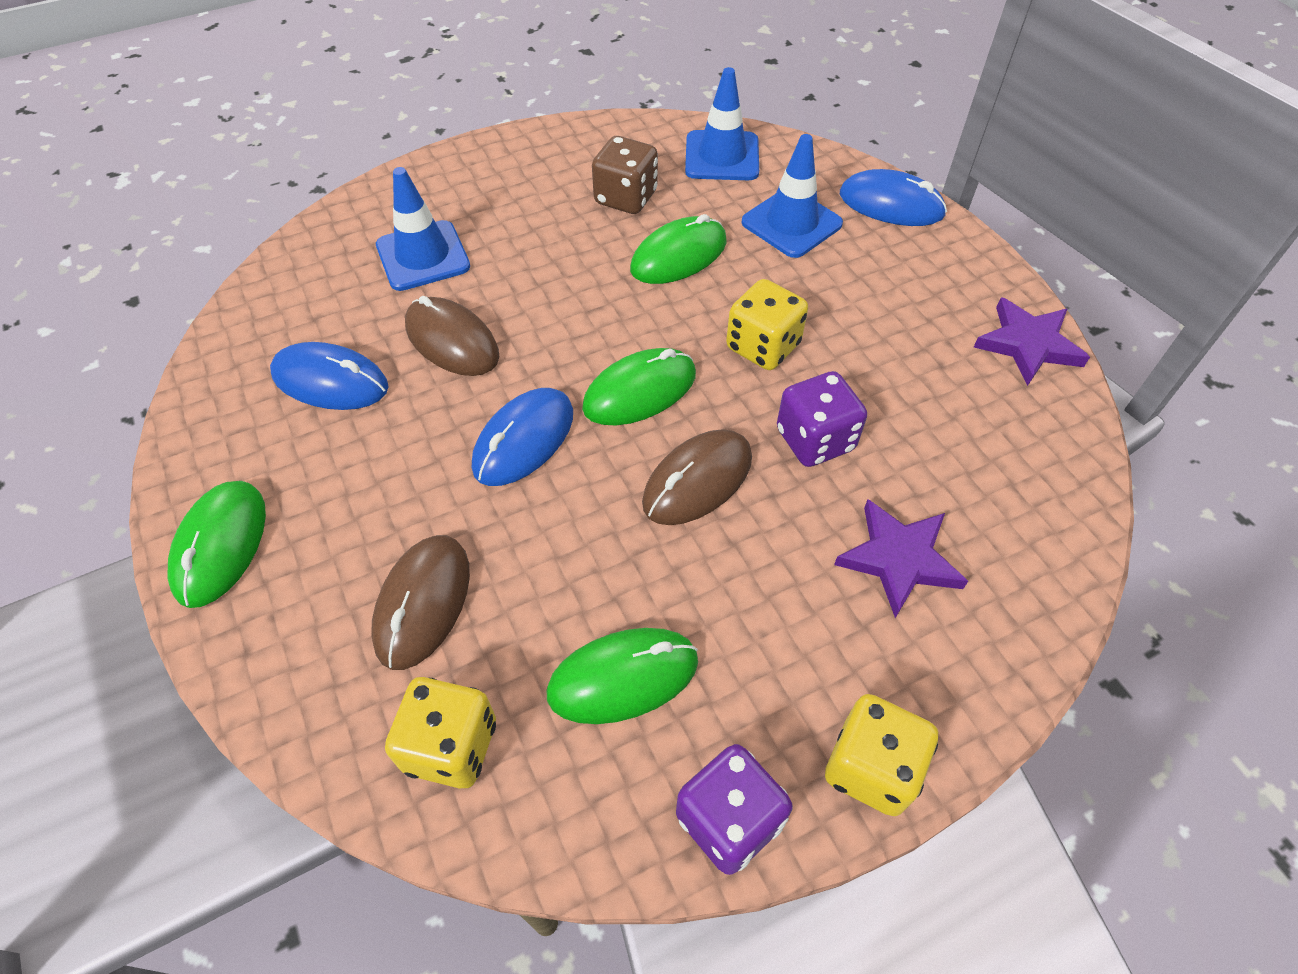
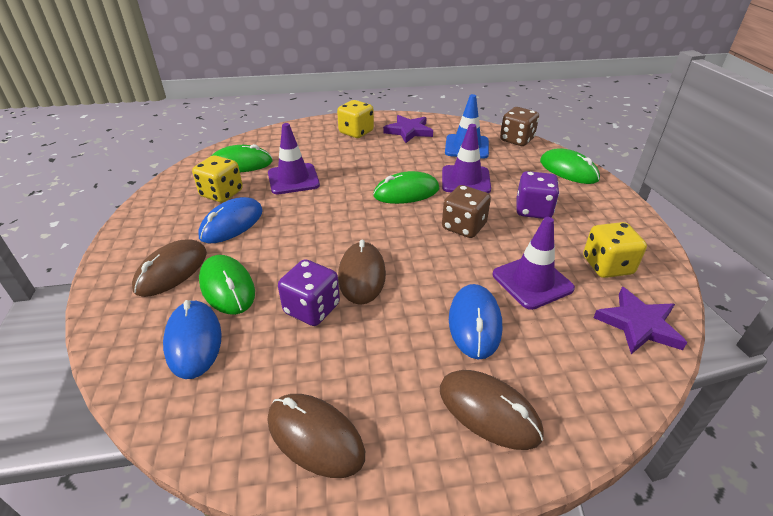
blue traffic cone: 3 -> 1
brown dice: 1 -> 2
brown mouse: 3 -> 4
purple traffic cone: 0 -> 3

